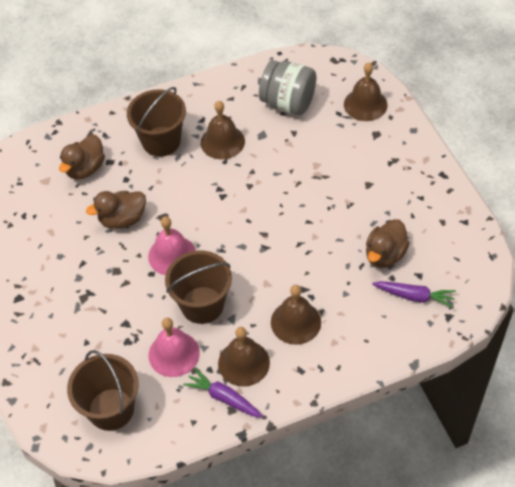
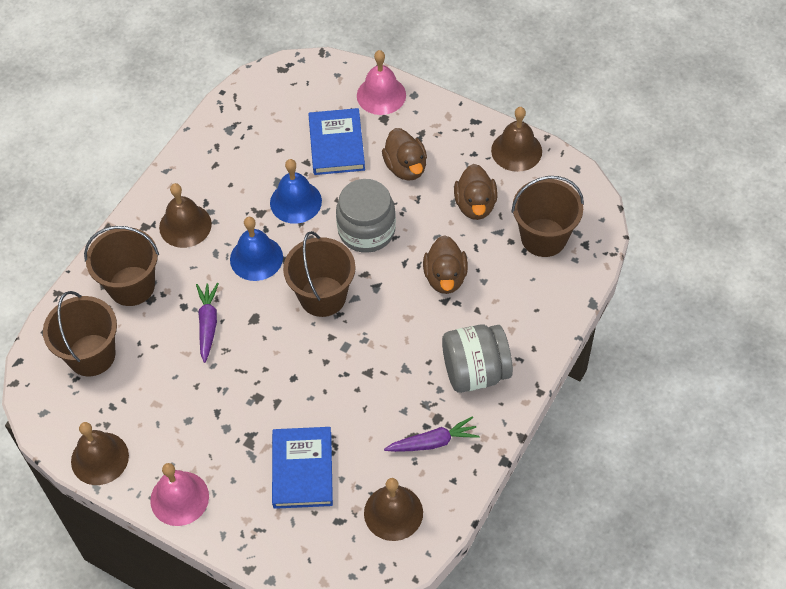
blue bell: 0 -> 2
blue book: 0 -> 2
brown bucket: 3 -> 4
grey jar: 1 -> 2

